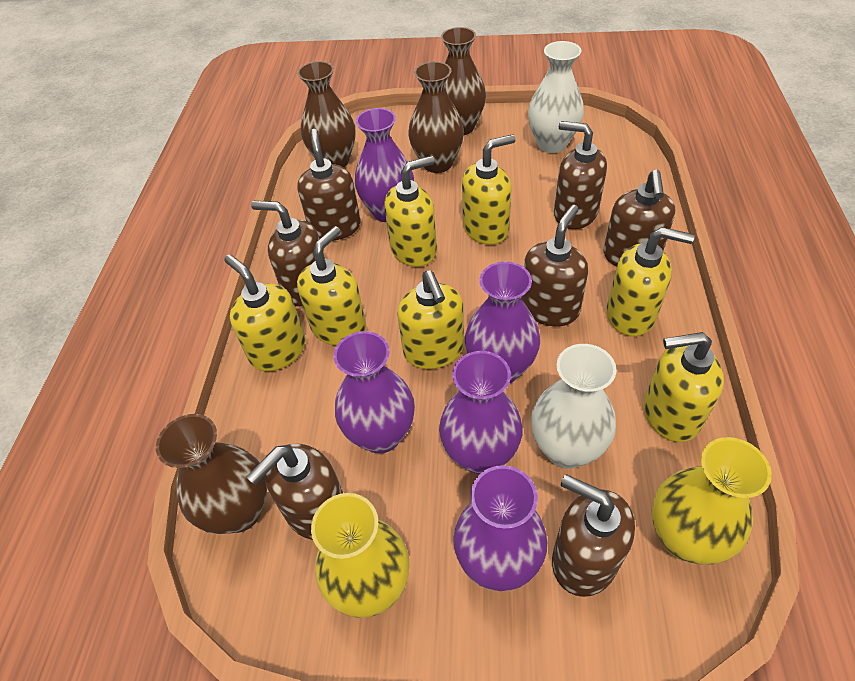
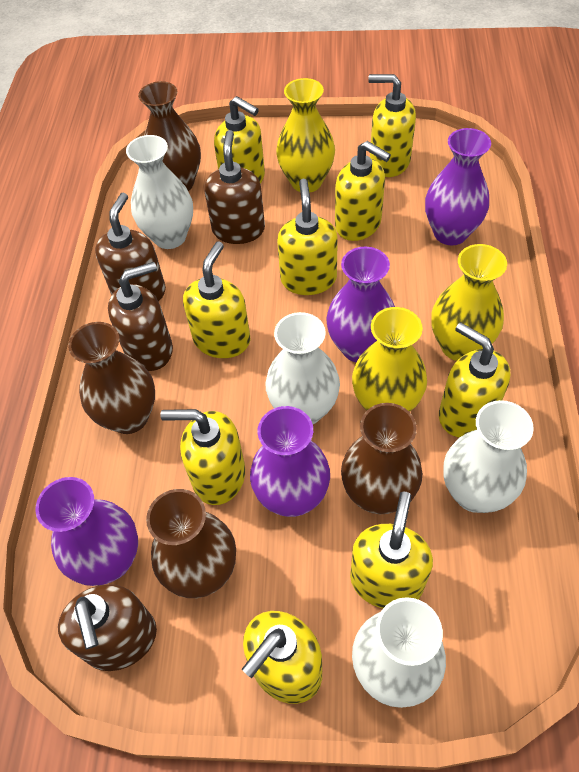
brown soap dispenser: 7 -> 4
purple vase: 5 -> 4
white vase: 2 -> 4
yellow soap dispenser: 7 -> 9
yellow vase: 2 -> 3

